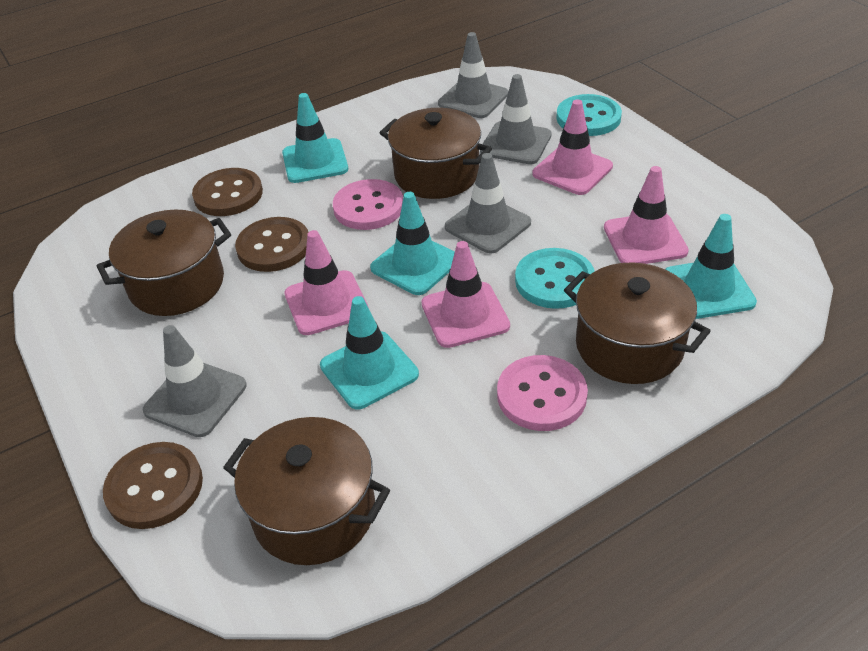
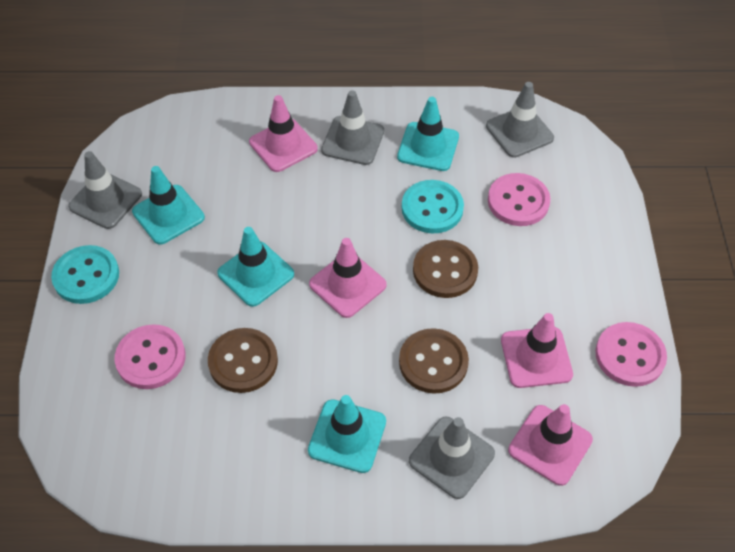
brown pot: 4 -> 0
pink button: 2 -> 3

